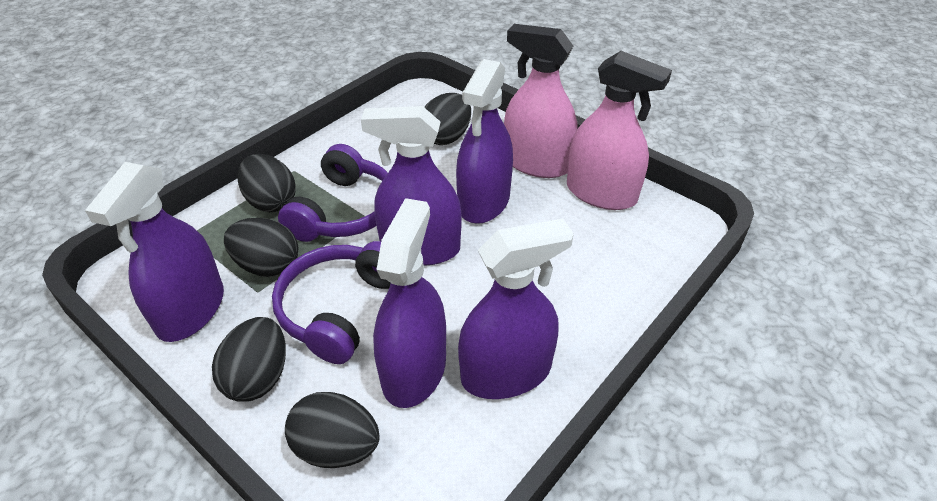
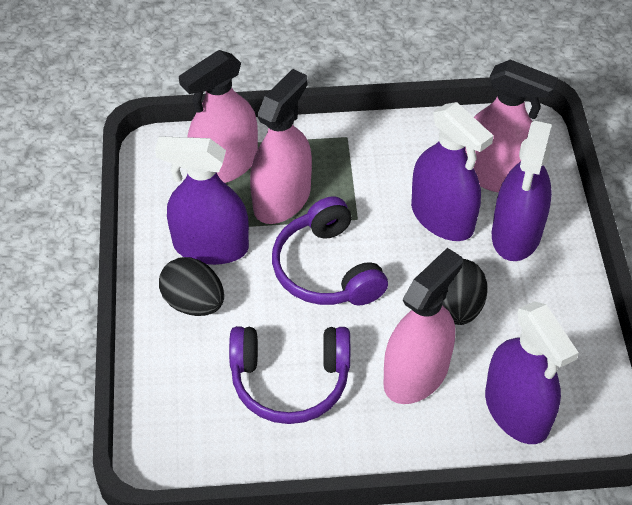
black egg: 5 -> 2
pink spray bottle: 2 -> 4
purple spray bottle: 5 -> 4

